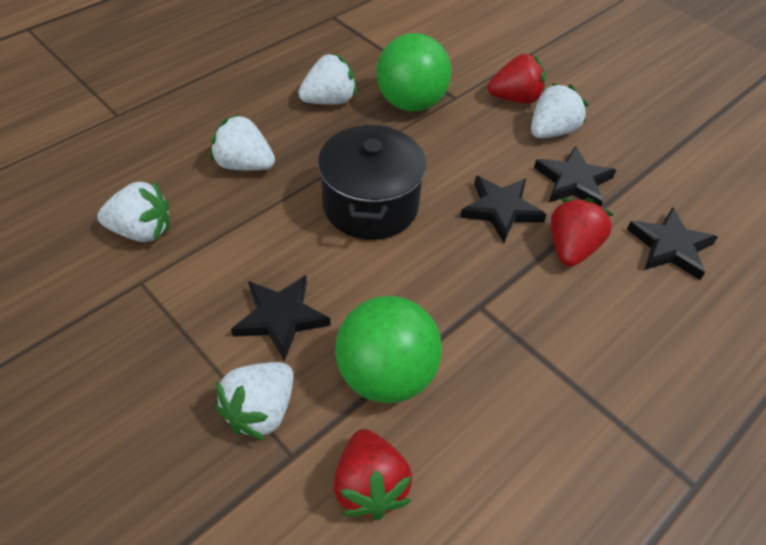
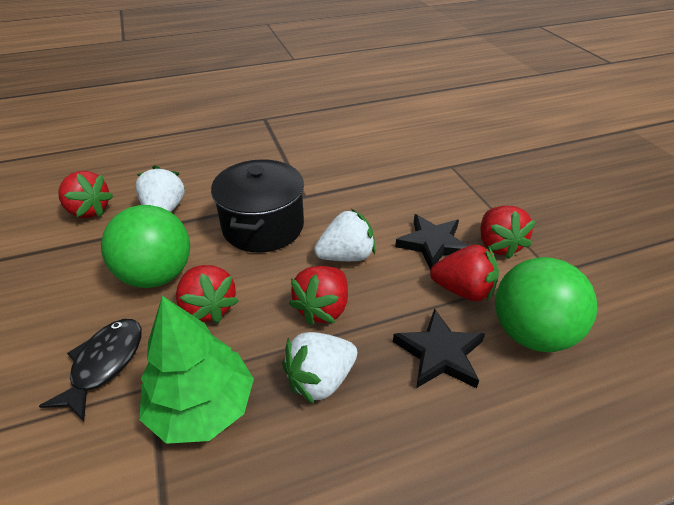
black fish: 0 -> 1
black star: 4 -> 2
green tree: 0 -> 1
red strawberry: 3 -> 5
white strawberry: 5 -> 3

